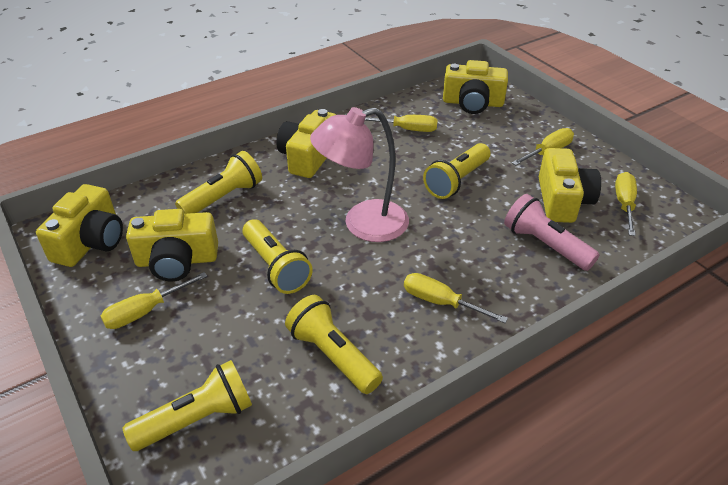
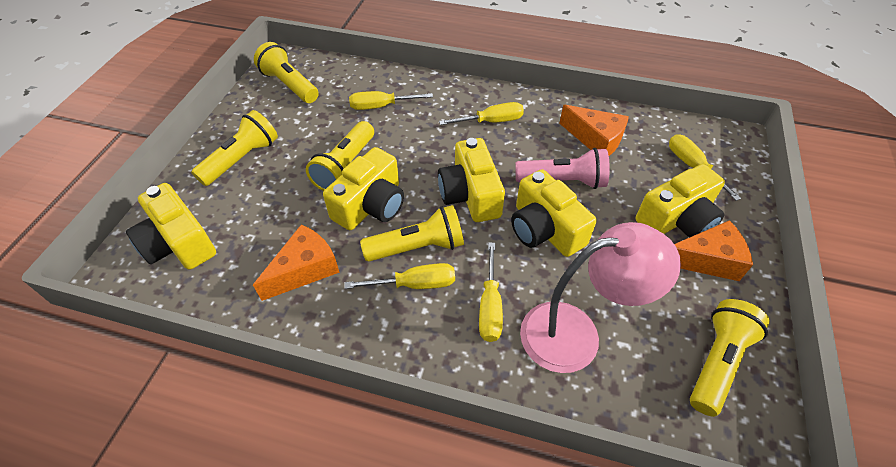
orange cheese: 0 -> 3

